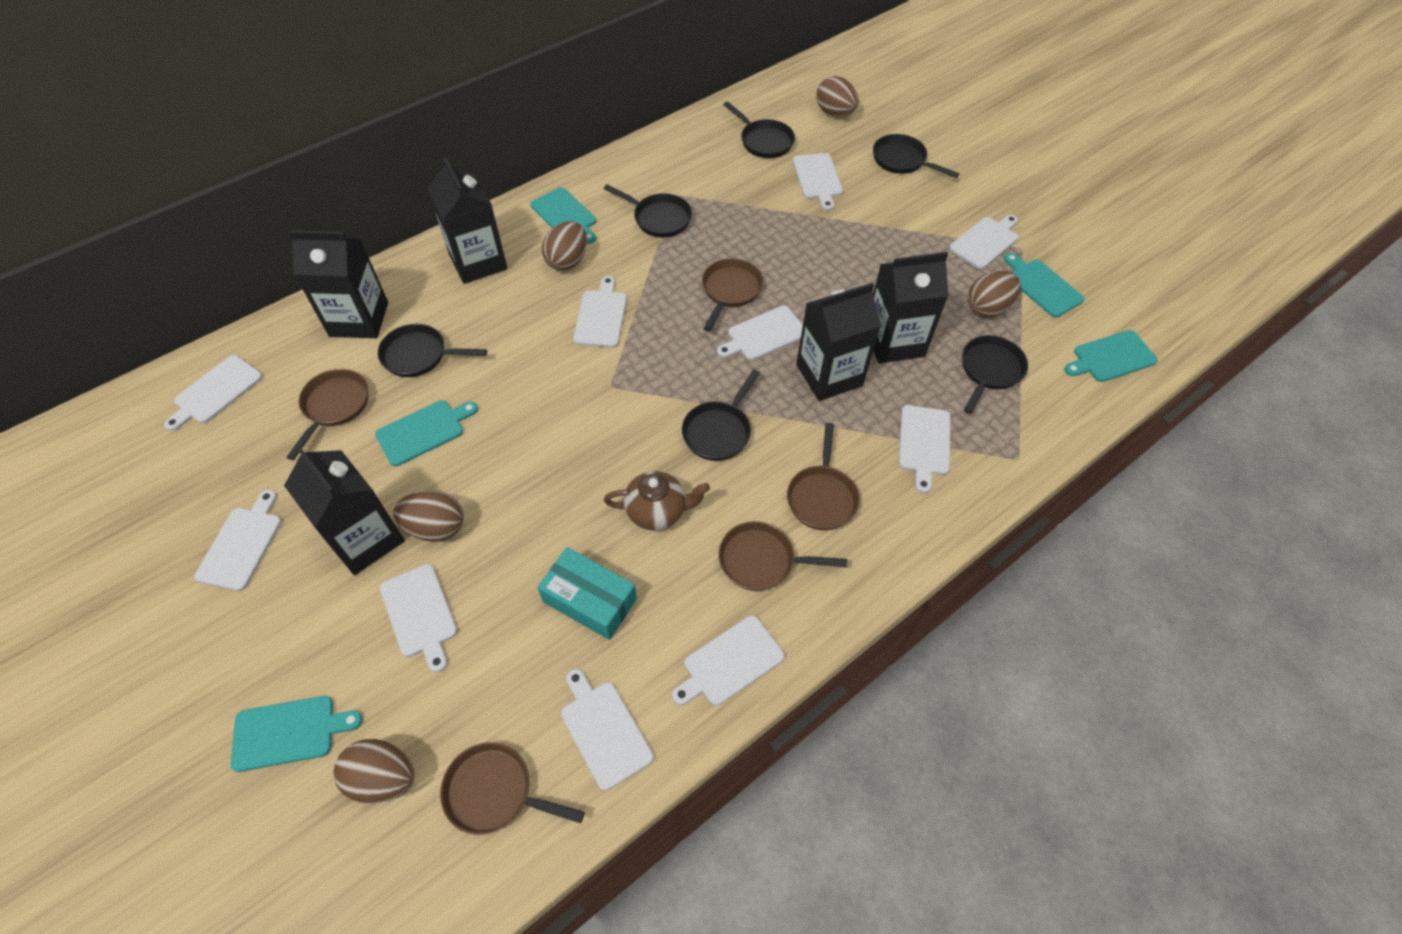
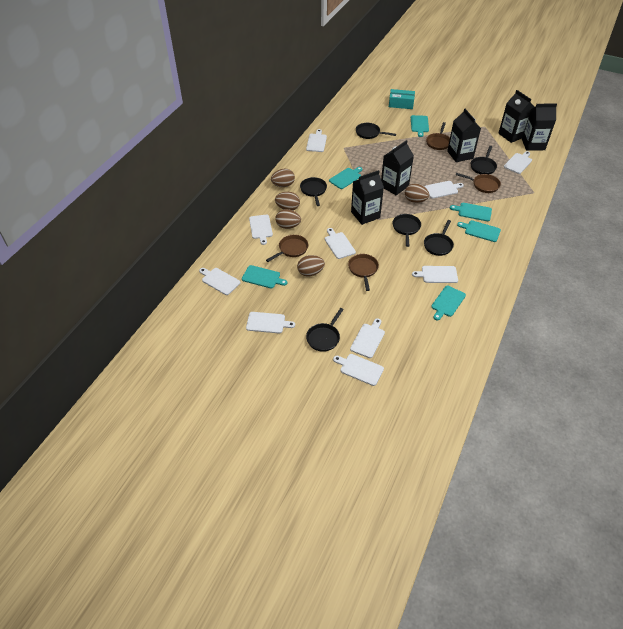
brown pan: 5 -> 4
brown teapot: 1 -> 0
turquoise cutting board: 5 -> 6

